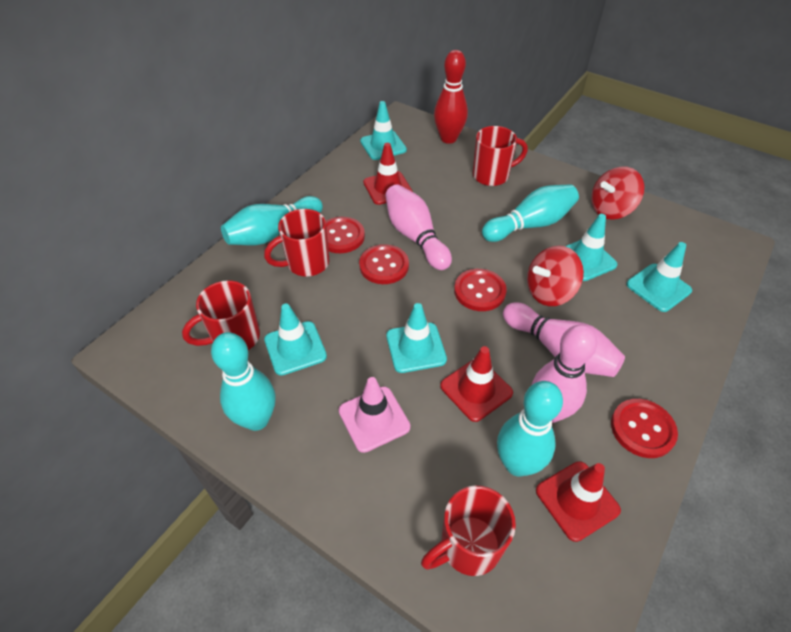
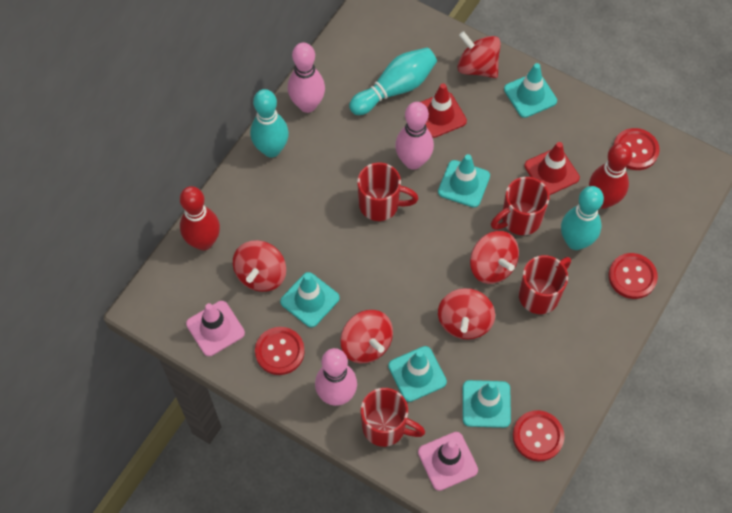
pink traffic cone: 1 -> 2
red bowling pin: 1 -> 2
red spinning top: 2 -> 5
red traffic cone: 3 -> 2
turquoise bowling pin: 4 -> 3

